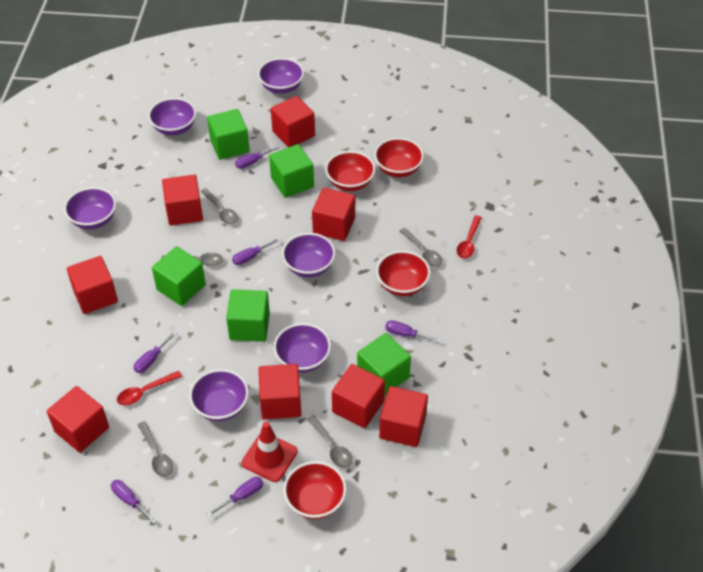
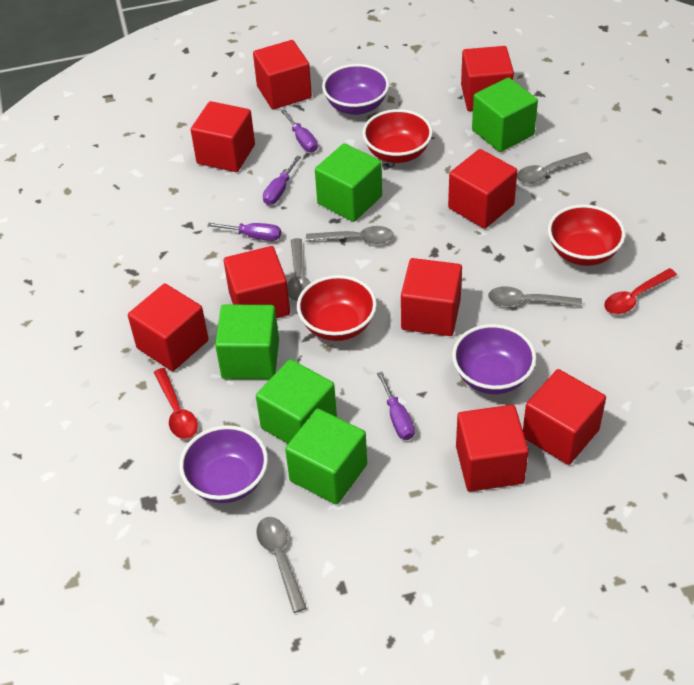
purple bowl: 6 -> 3
purple screwdriver: 6 -> 4
red bowl: 4 -> 3
red cube: 8 -> 9
red traffic cone: 1 -> 0

